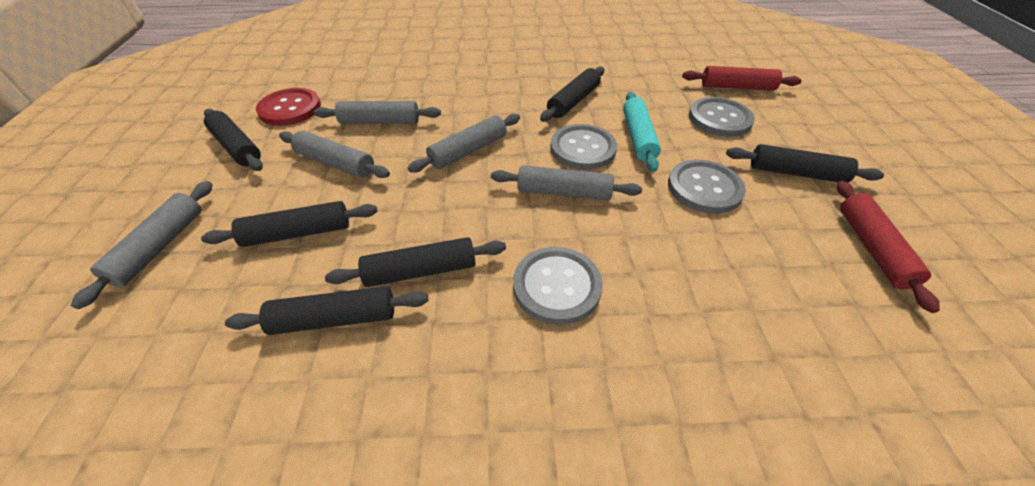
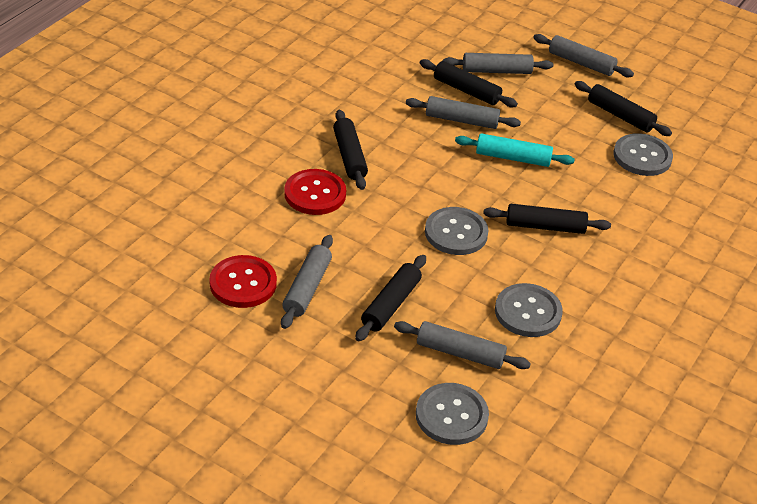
black rolling pin: 6 -> 5
red button: 1 -> 2
red rolling pin: 2 -> 0

